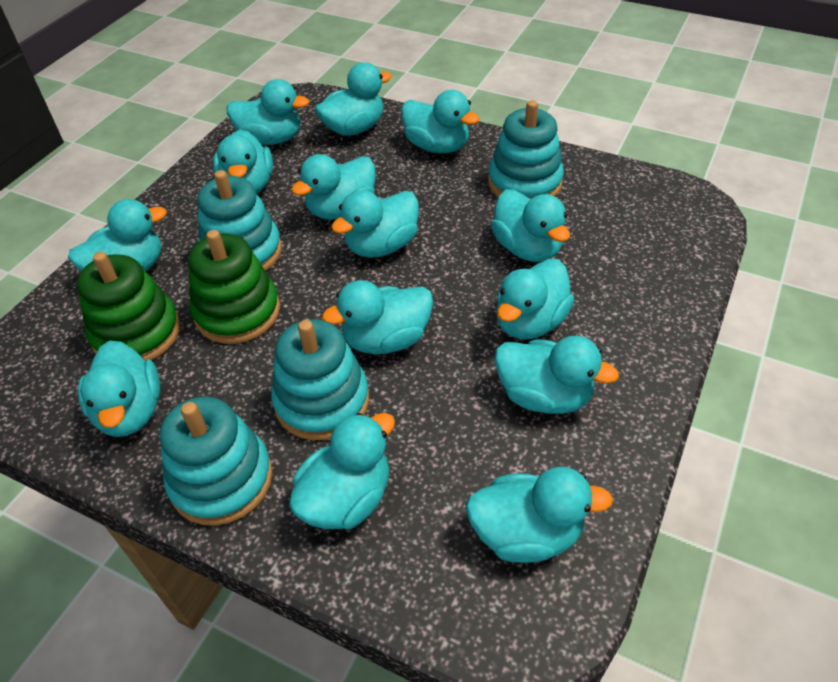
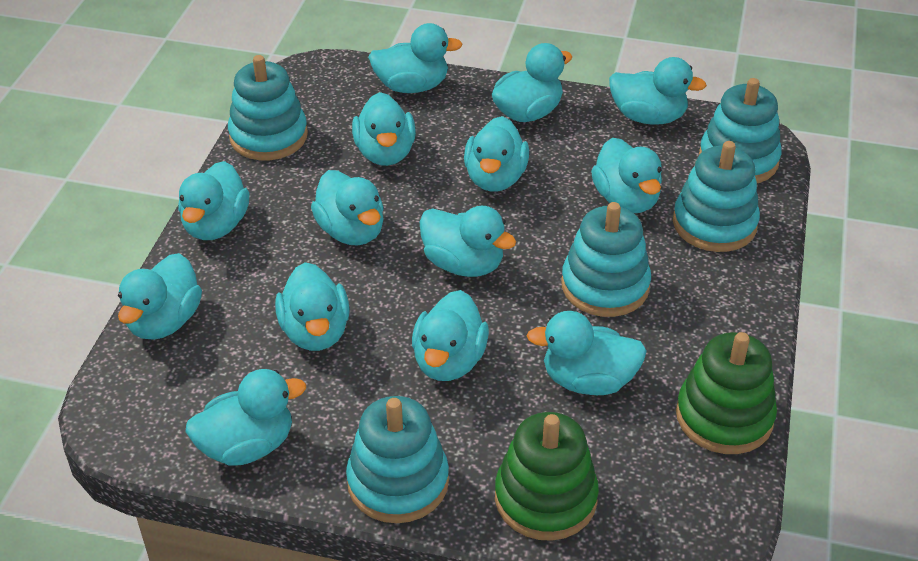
turquoise stacking toy: 4 -> 5

